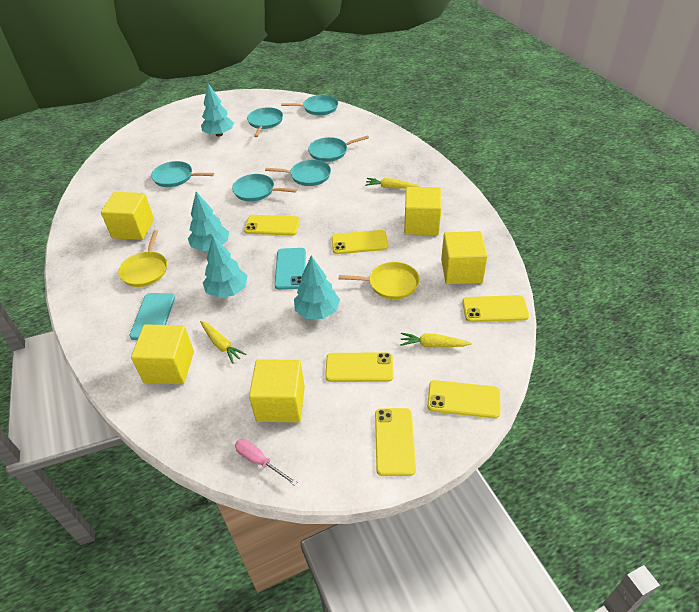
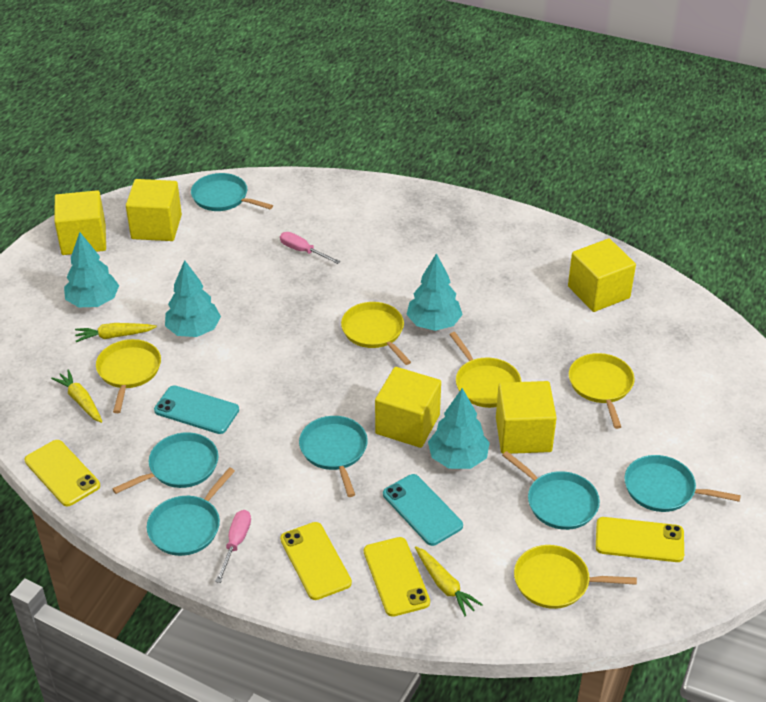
pink screwdriver: 1 -> 2
yellow pan: 2 -> 5
yellow phone: 6 -> 4

